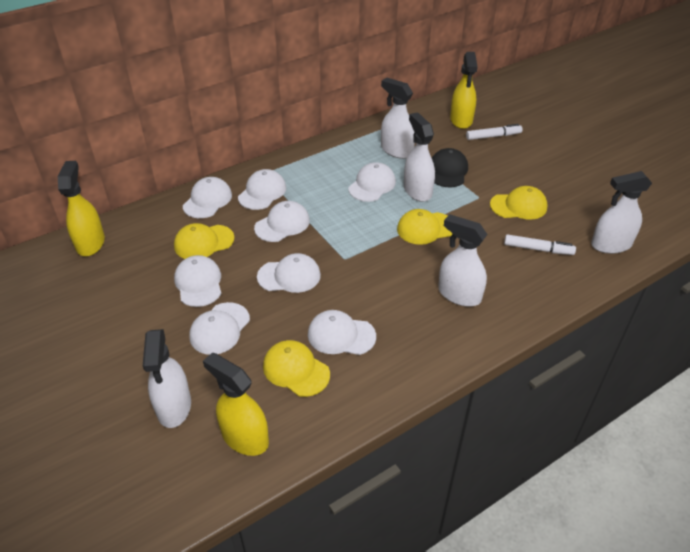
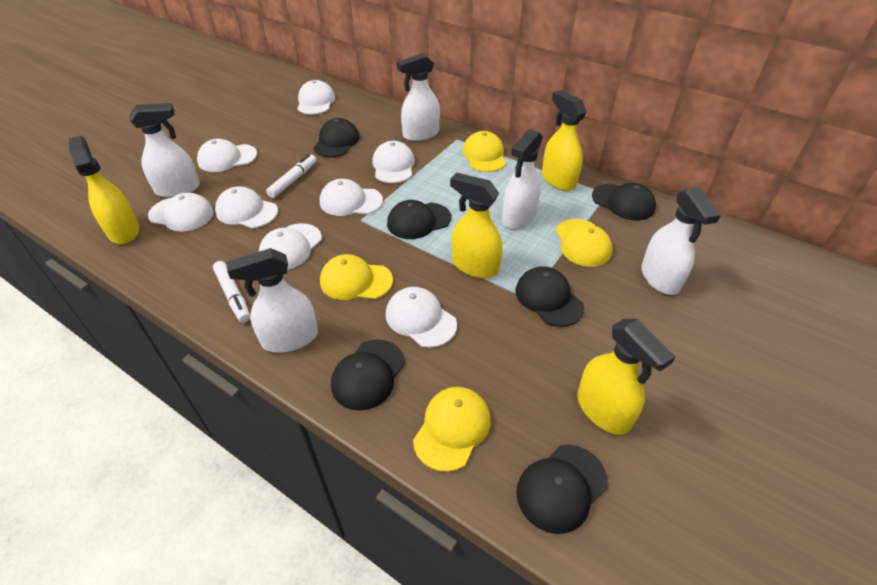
black cap: 1 -> 6
yellow spray bottle: 3 -> 4

